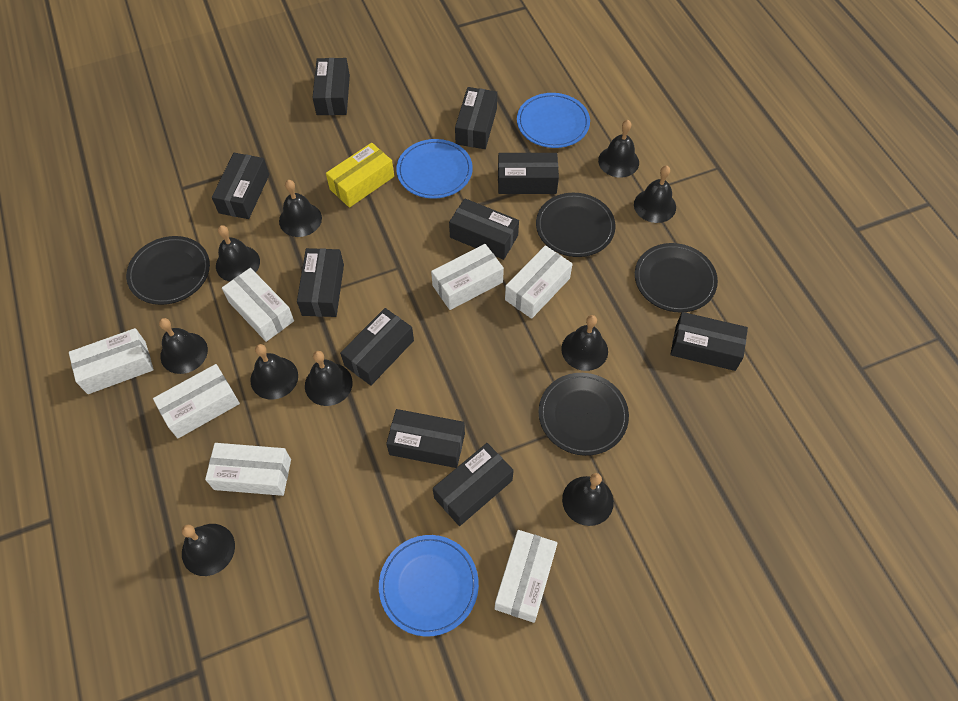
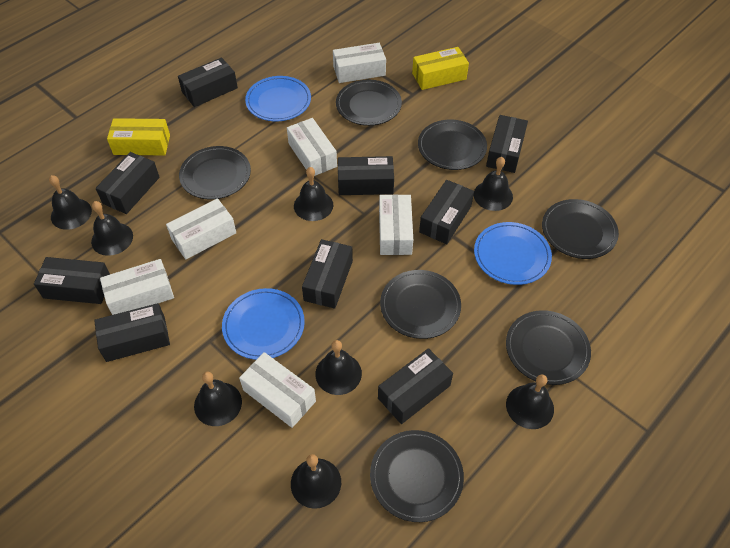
black bell: 10 -> 8
black box: 10 -> 9
black plate: 4 -> 7
white box: 7 -> 6
yellow box: 1 -> 2

